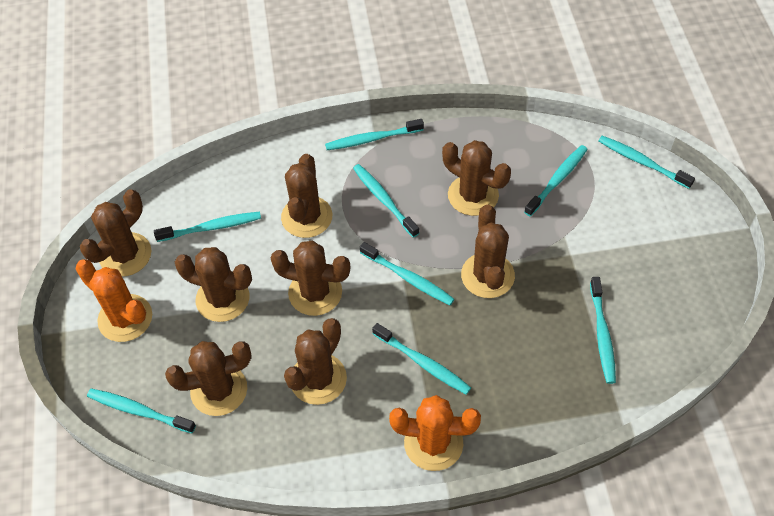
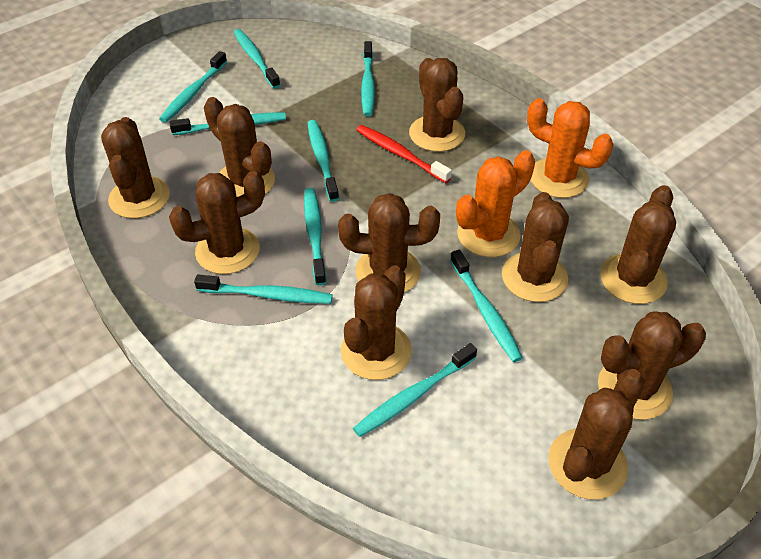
brown cactus: 8 -> 10
red toothbrush: 0 -> 1

